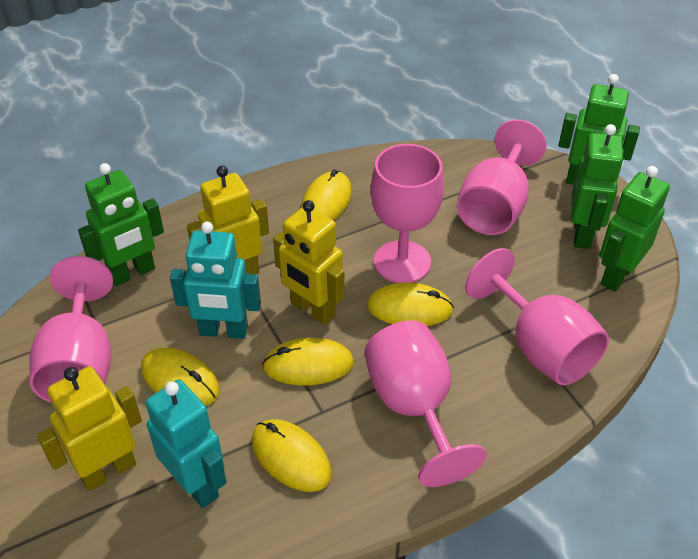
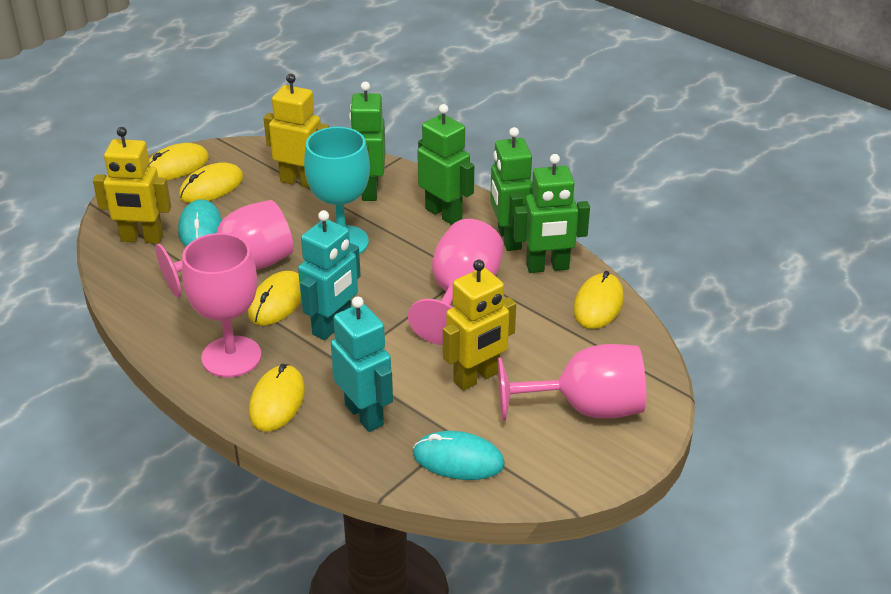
pink goblet: 5 -> 4
turquoise goblet: 0 -> 1
turquoise mouse: 0 -> 2

